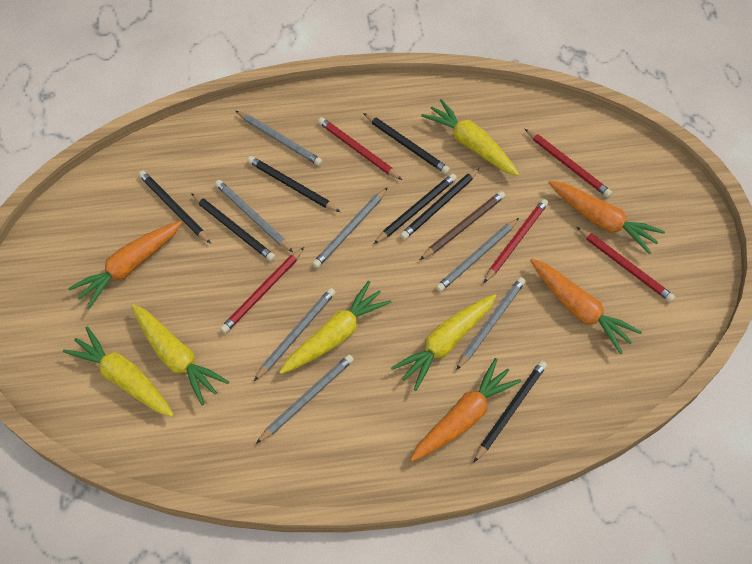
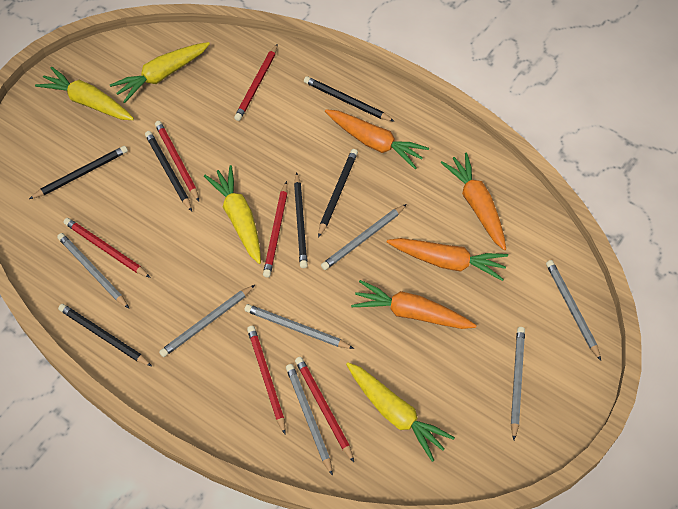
black pencil: 7 -> 6
brown pencil: 1 -> 0
red pencil: 5 -> 6
yellow carrot: 5 -> 4

